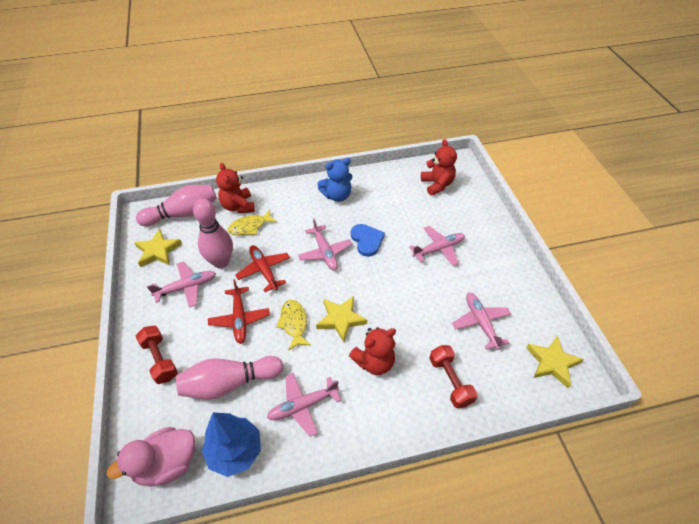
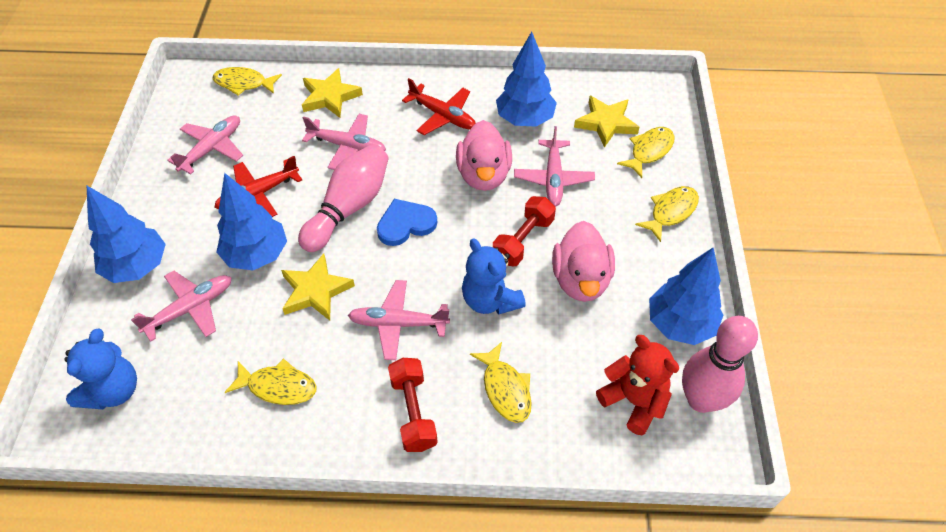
blue teddy bear: 1 -> 2
blue tree: 1 -> 4
pink bowling pin: 3 -> 2
pink duck: 1 -> 2
red teddy bear: 3 -> 1
yellow fish: 2 -> 5

